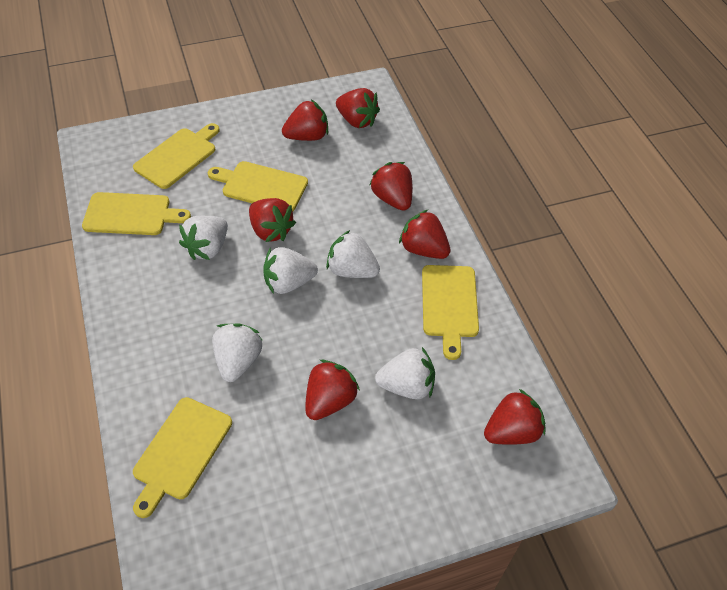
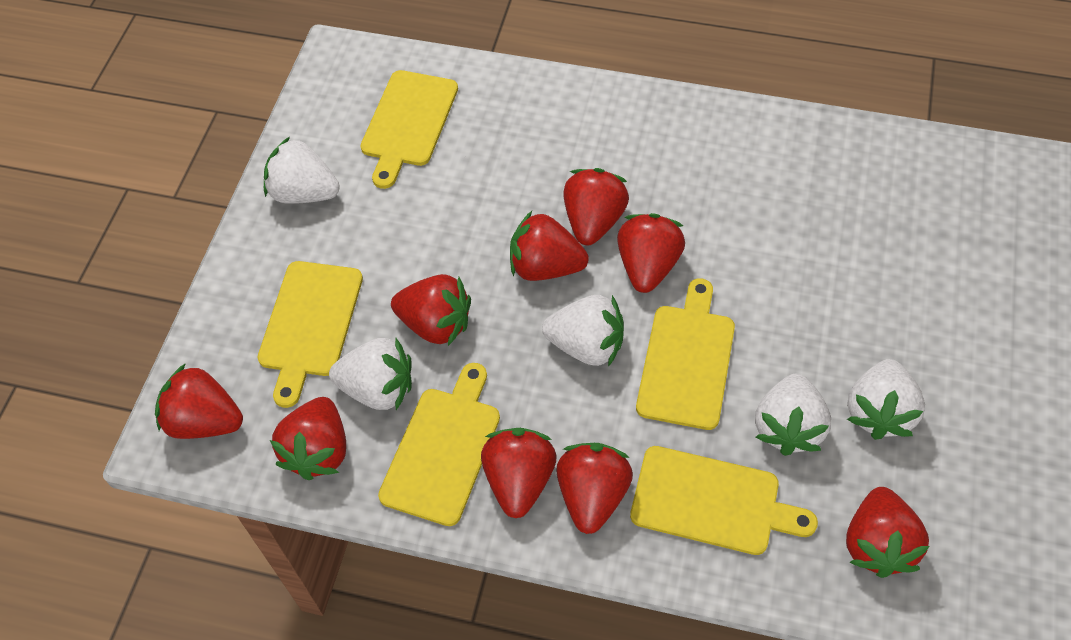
red strawberry: 7 -> 9

